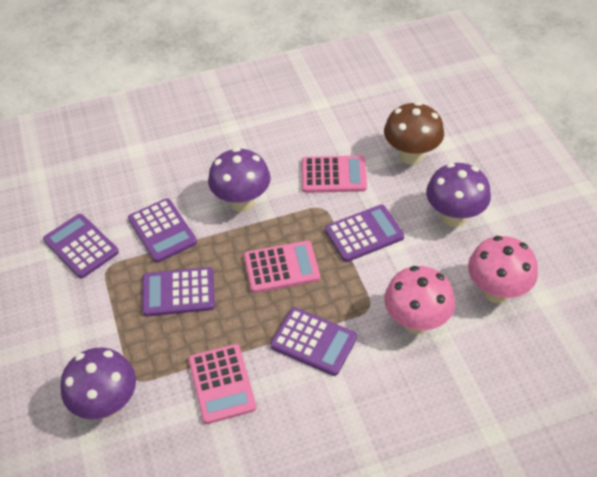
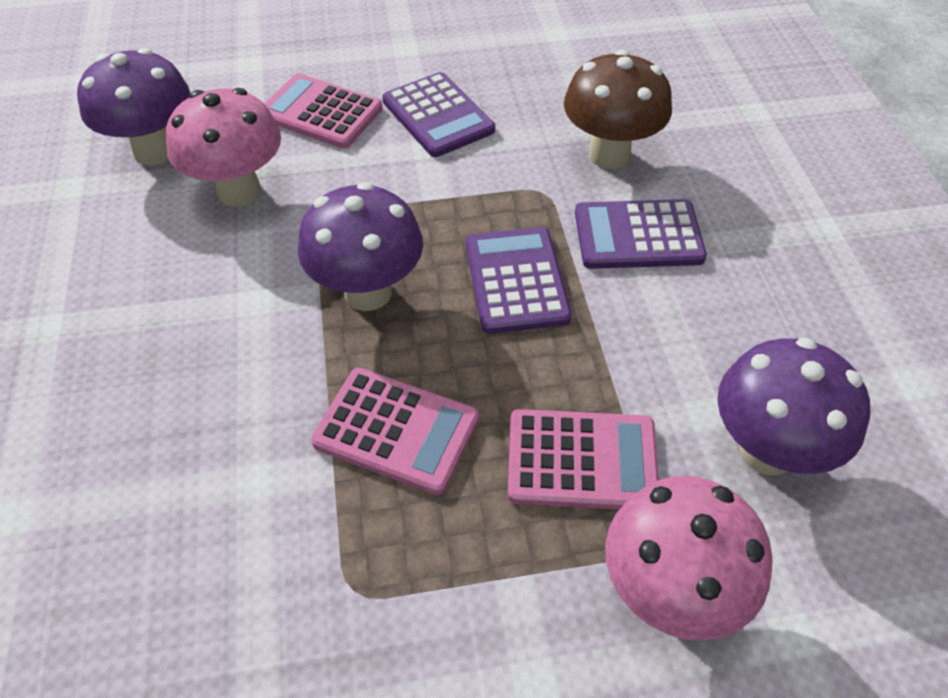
purple calculator: 5 -> 3

